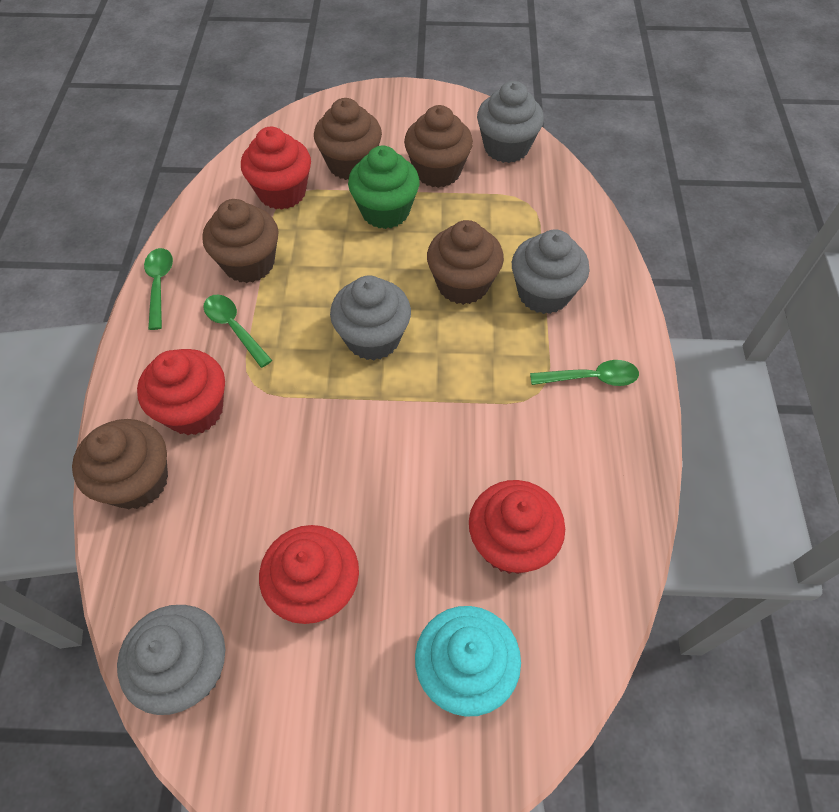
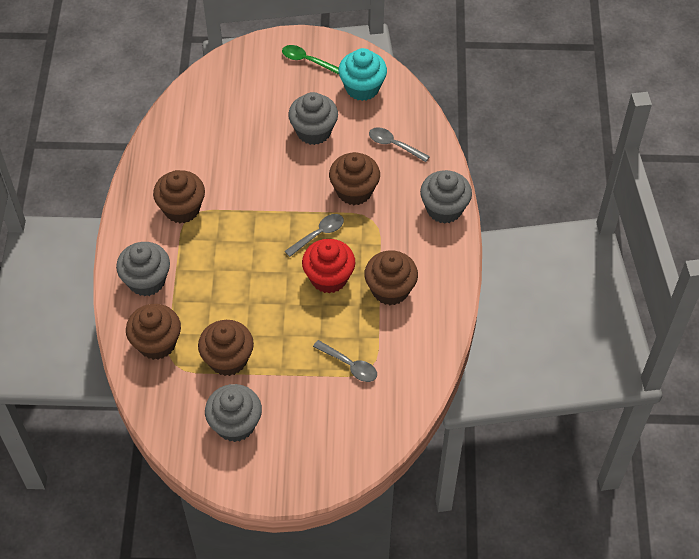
green cupcake: 1 -> 0
green spoon: 3 -> 1
grey spoon: 0 -> 3
red cupcake: 4 -> 1

